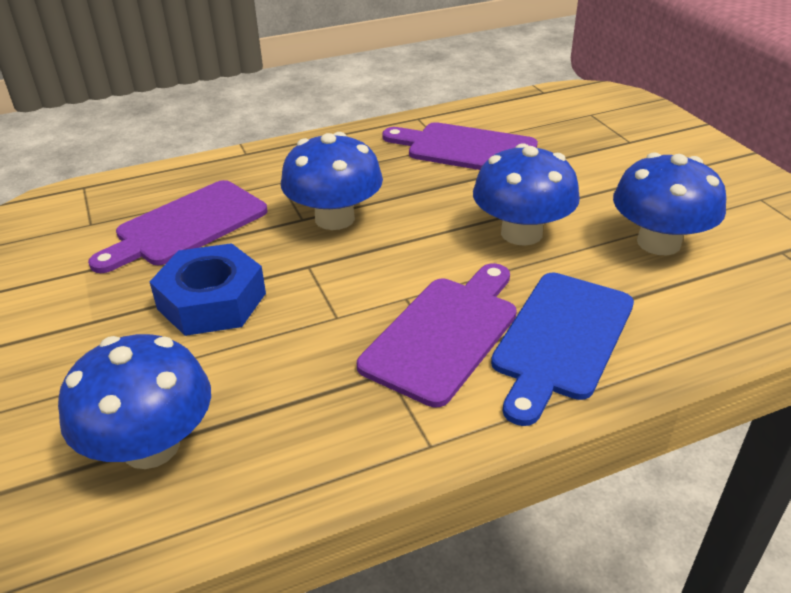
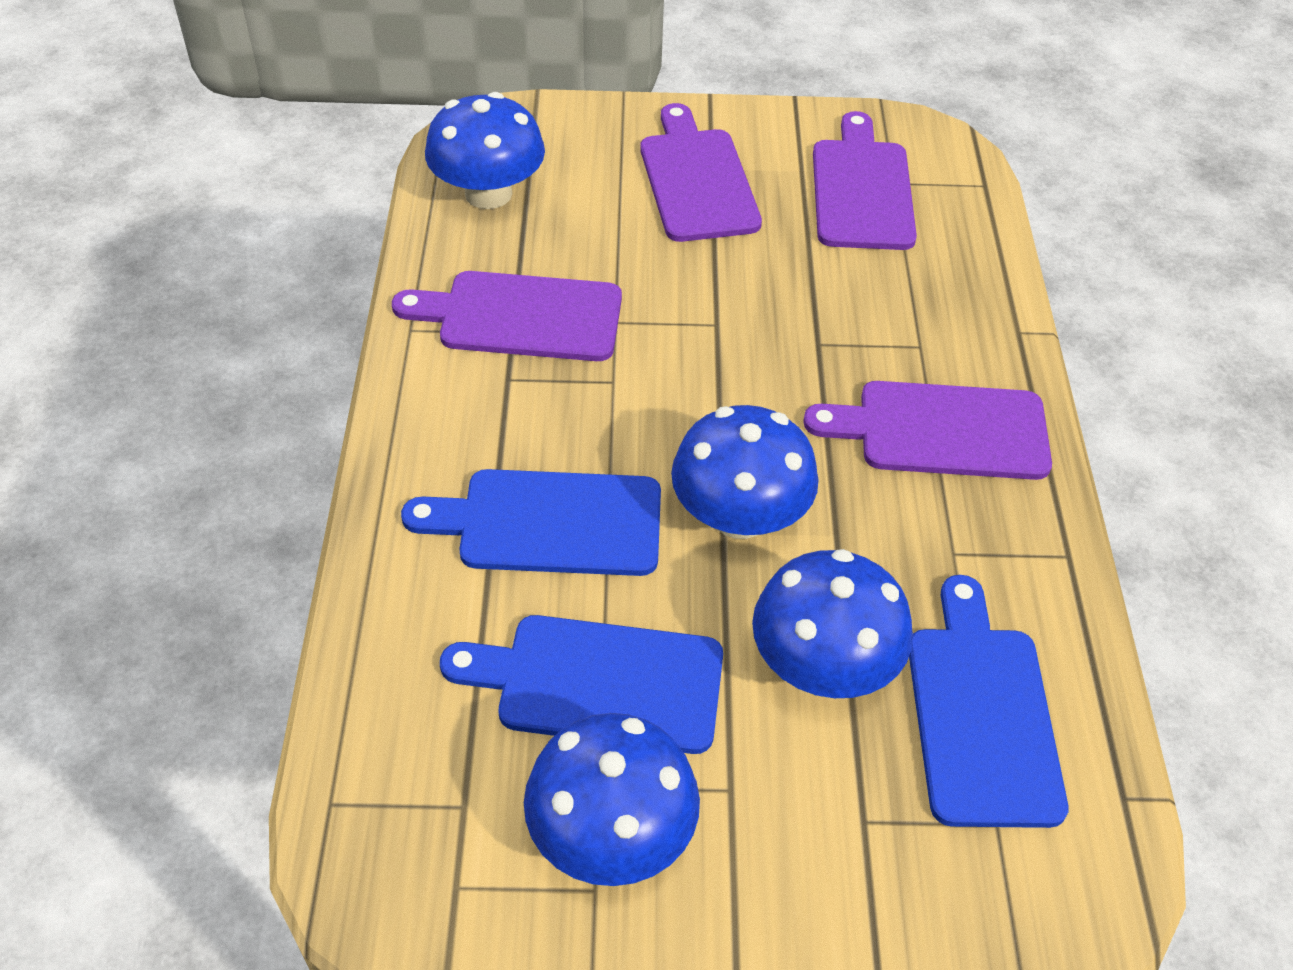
blue cutting board: 1 -> 3
blue nut: 1 -> 0
purple cutting board: 3 -> 4

